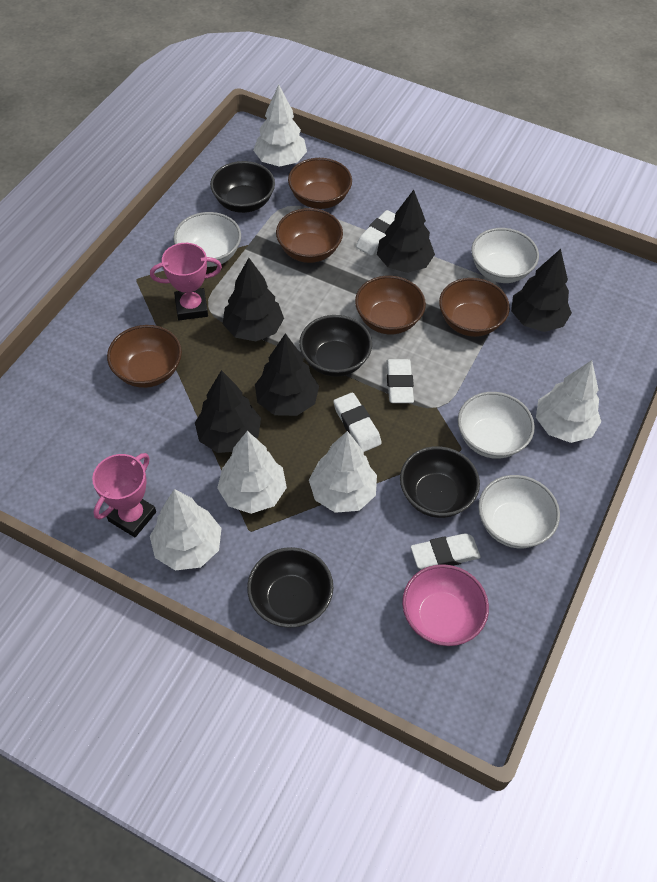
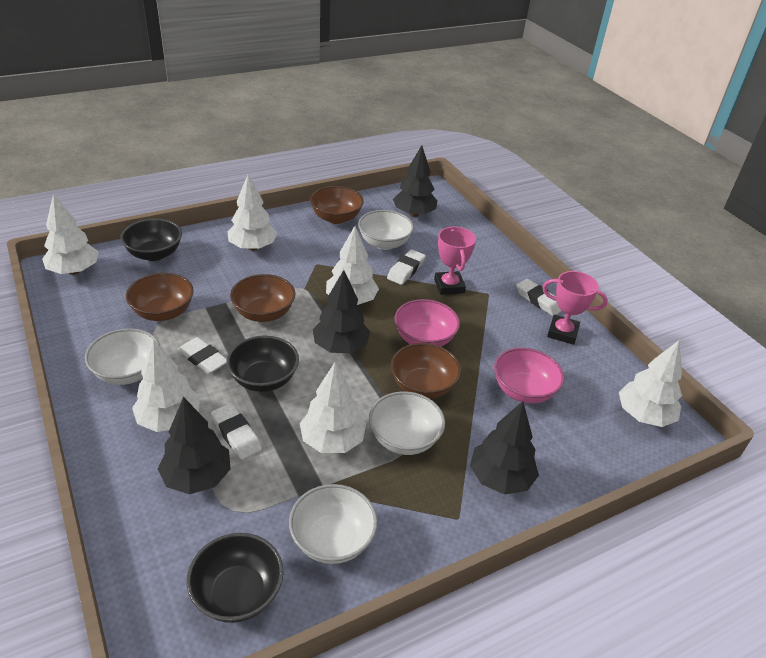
black bowl: 4 -> 3
black tree: 5 -> 4
brown bowl: 5 -> 4
pink bowl: 1 -> 2
white tree: 5 -> 6

